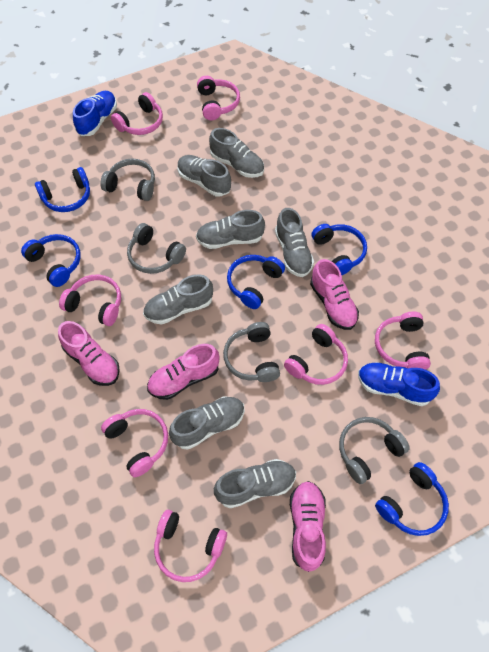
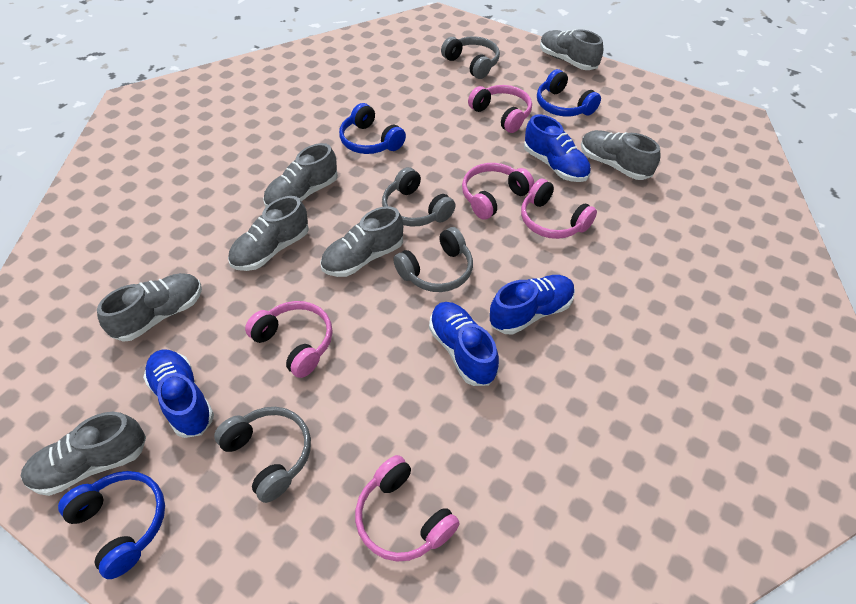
blue headphones: 5 -> 3
blue shoe: 2 -> 4
pink headphones: 7 -> 5
pink shoe: 4 -> 0

